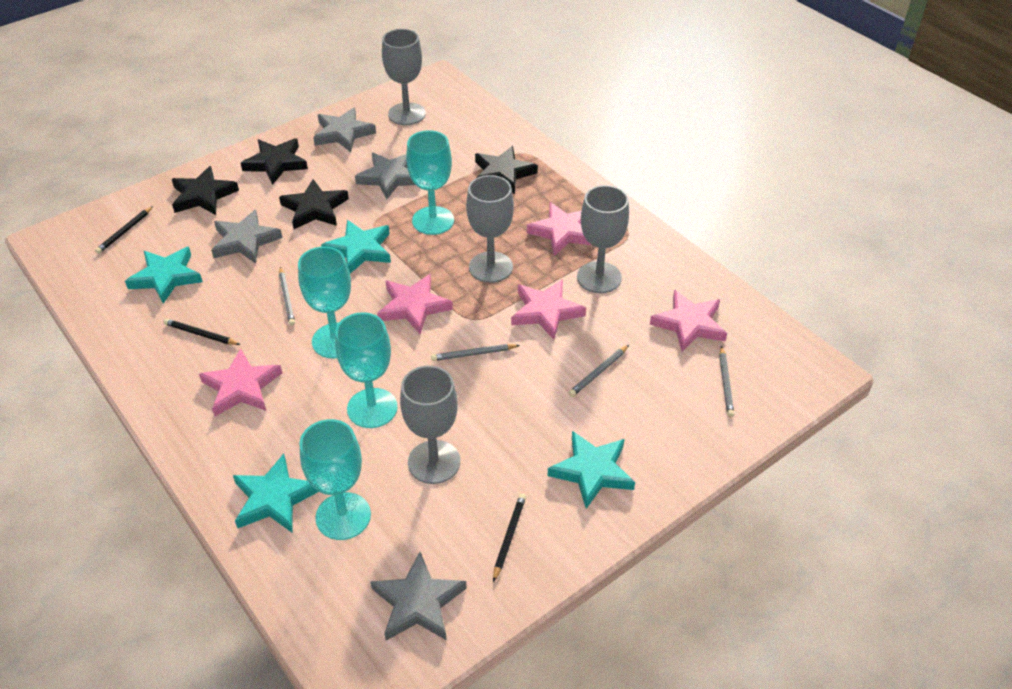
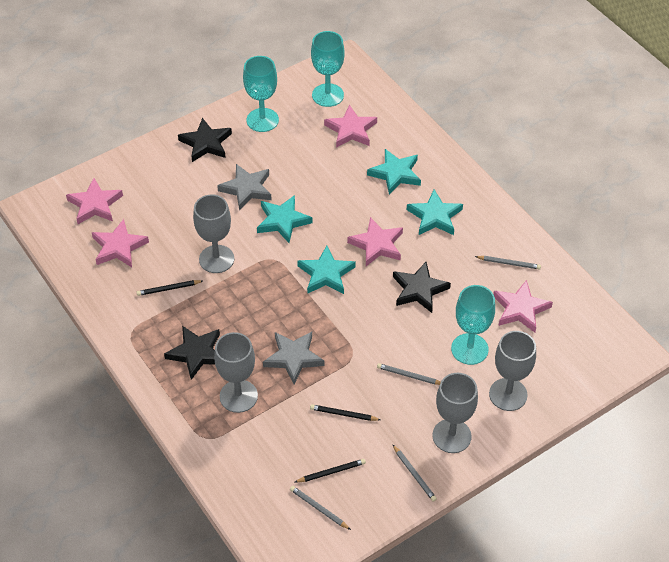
black star: 4 -> 3
grey star: 4 -> 2
turquoise goblet: 4 -> 3

